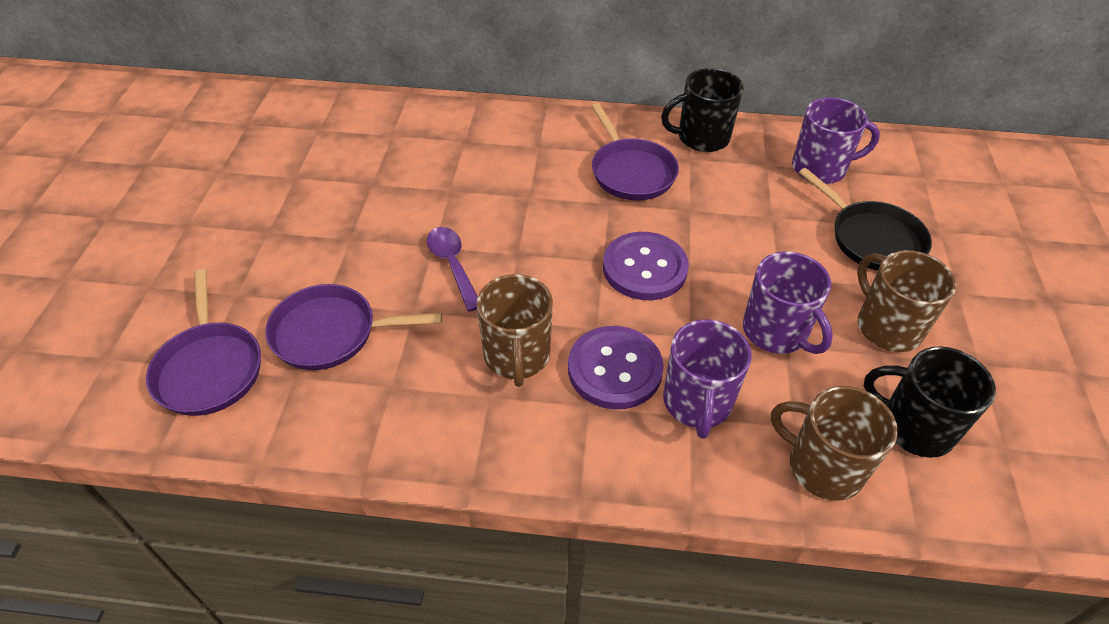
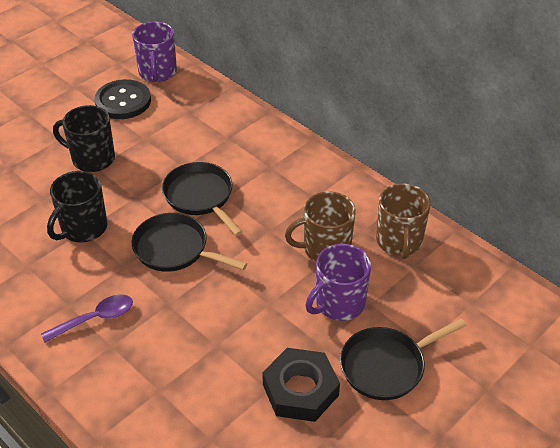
black button: 0 -> 1
black nut: 0 -> 1
black pan: 1 -> 3
brown mug: 3 -> 2
purple button: 2 -> 0
purple mug: 3 -> 2
purple pan: 3 -> 0

